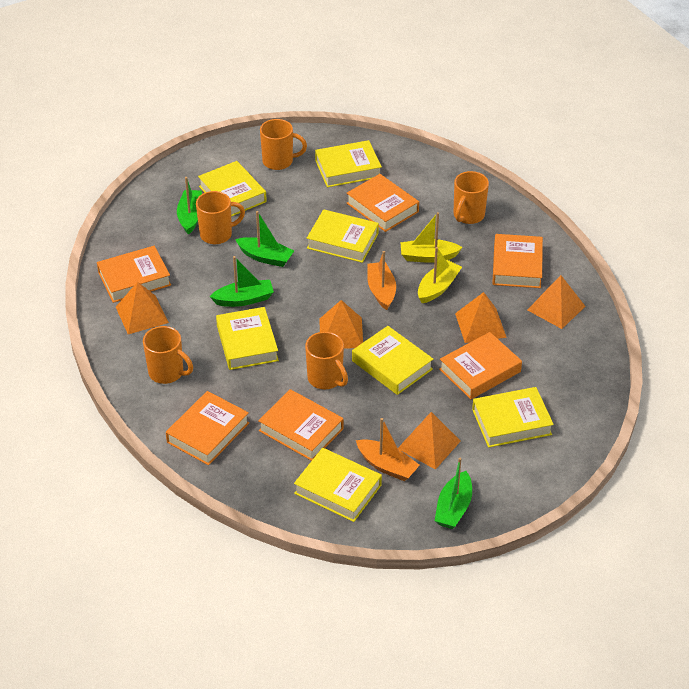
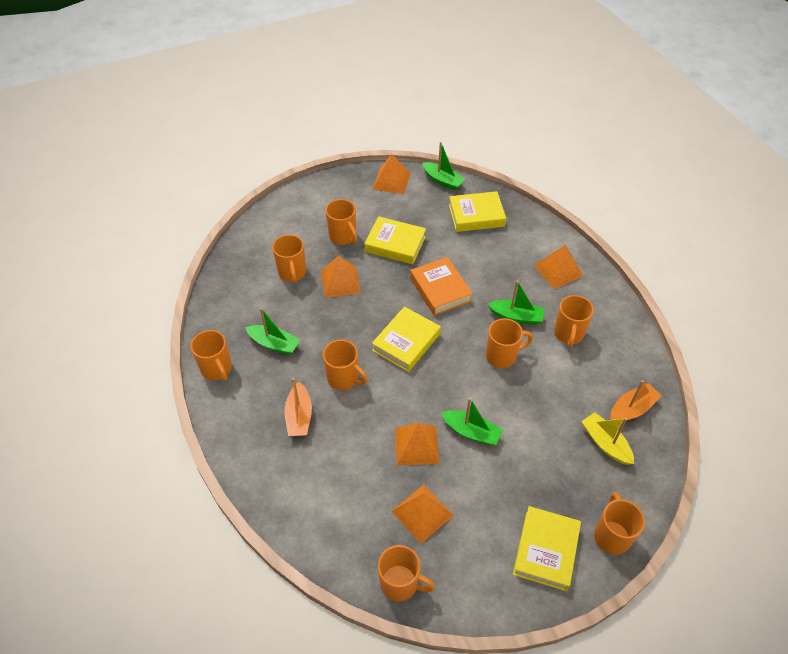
orange book: 6 -> 1
orange mug: 5 -> 8
yellow boat: 2 -> 1
yellow book: 7 -> 4

